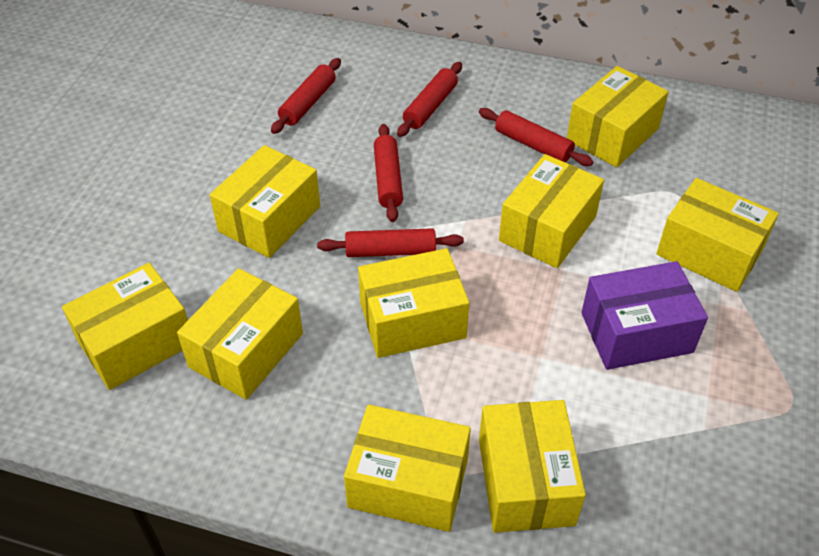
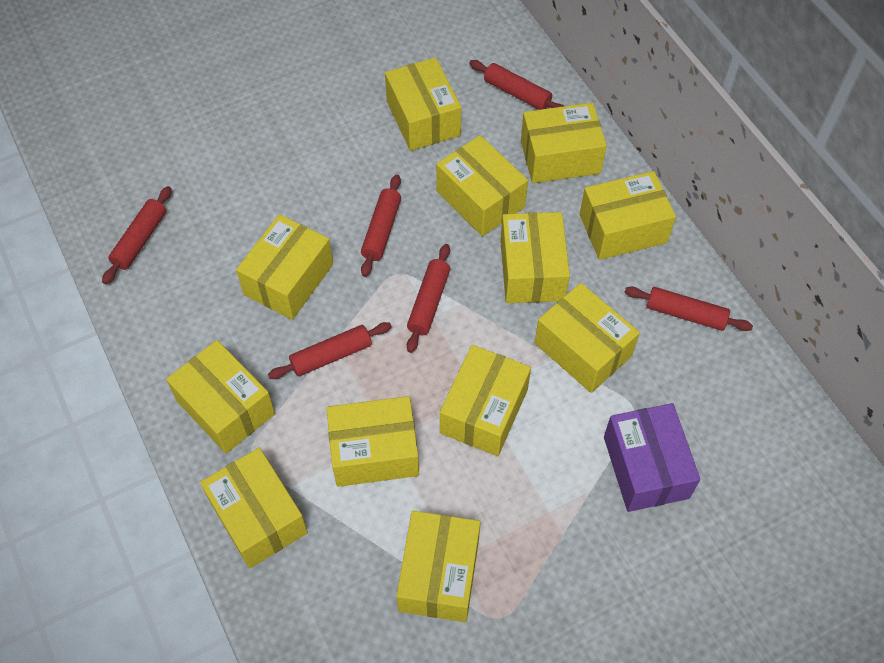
red rolling pin: 5 -> 6
yellow box: 9 -> 12

